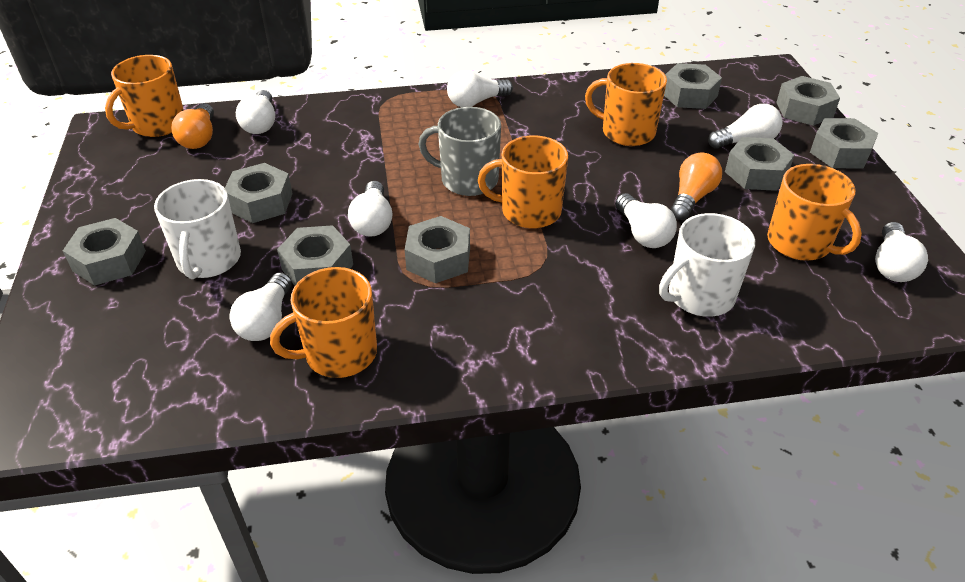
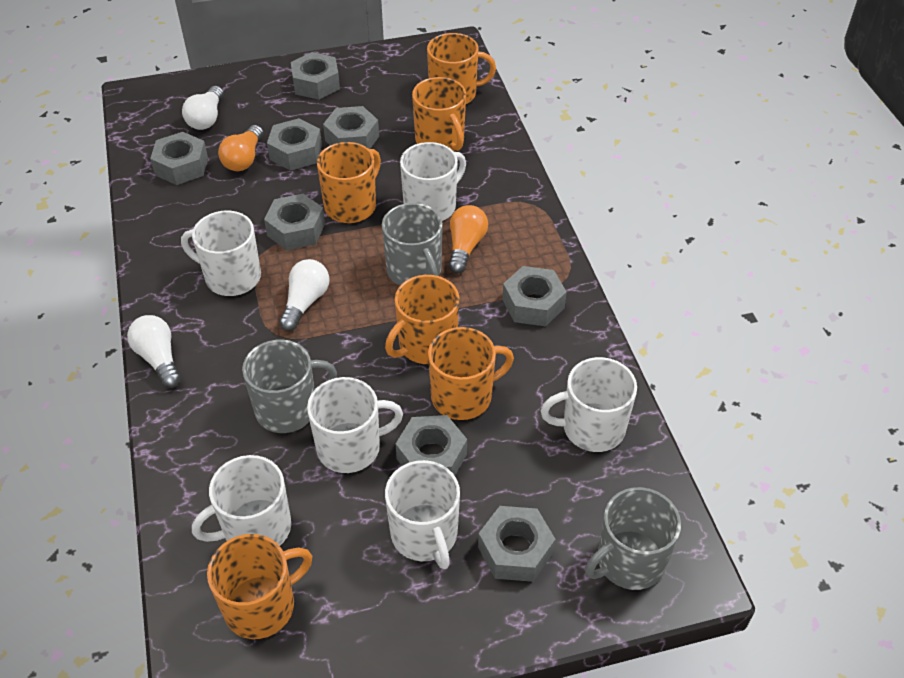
grey mug: 1 -> 3
orange mug: 5 -> 6
white light bulb: 7 -> 3
white mug: 2 -> 6

